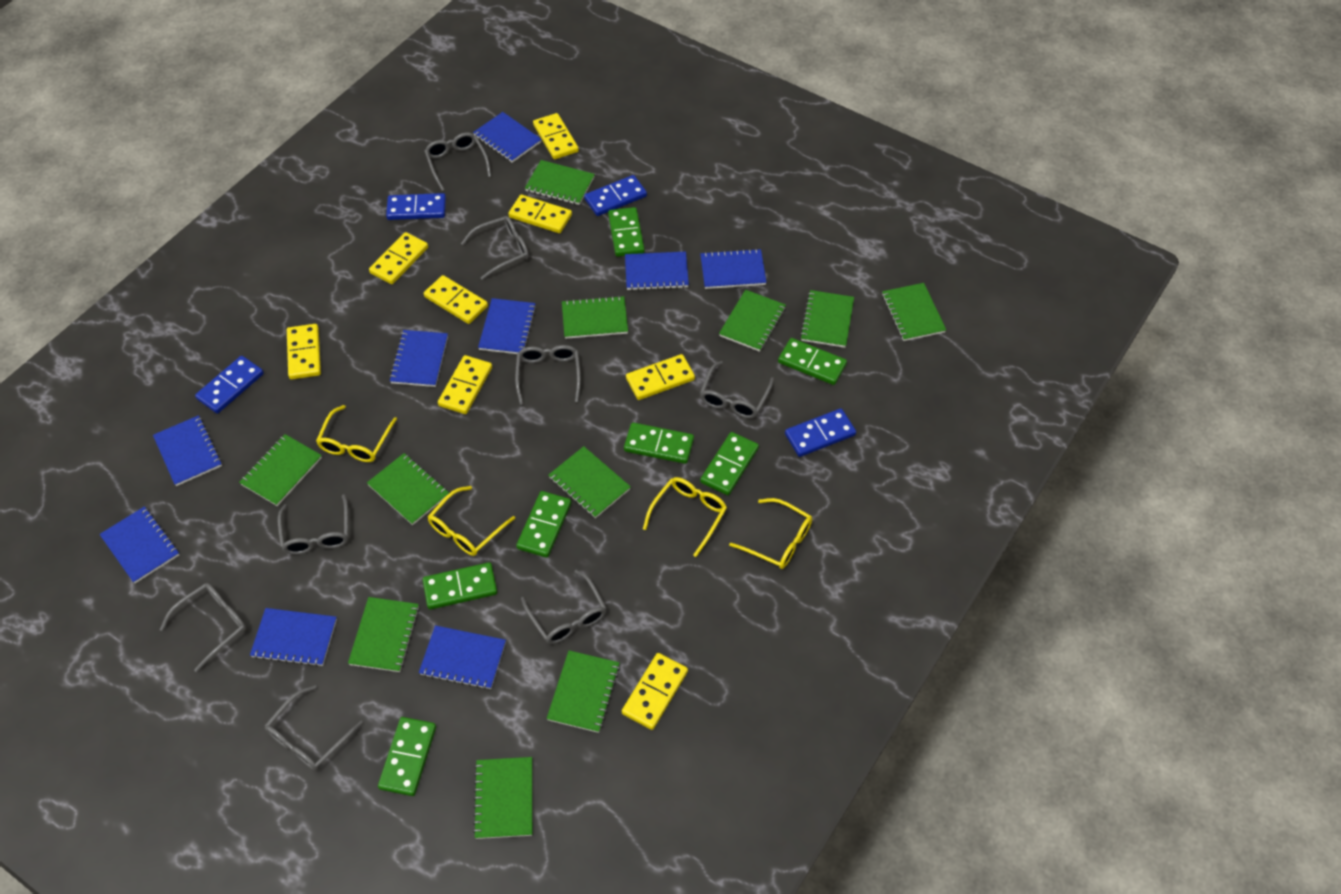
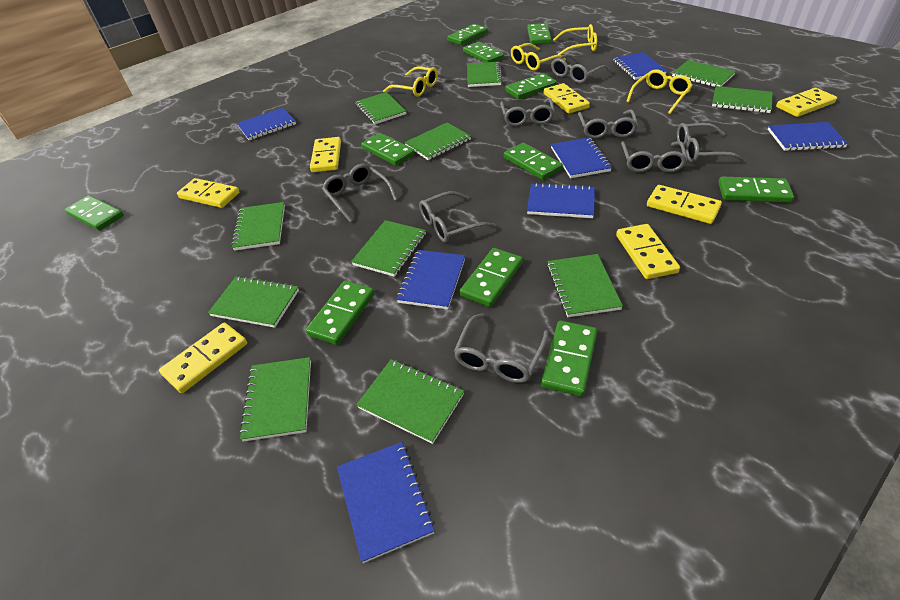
blue domino: 4 -> 0
blue notebook: 9 -> 7
green domino: 7 -> 11
yellow domino: 8 -> 7

